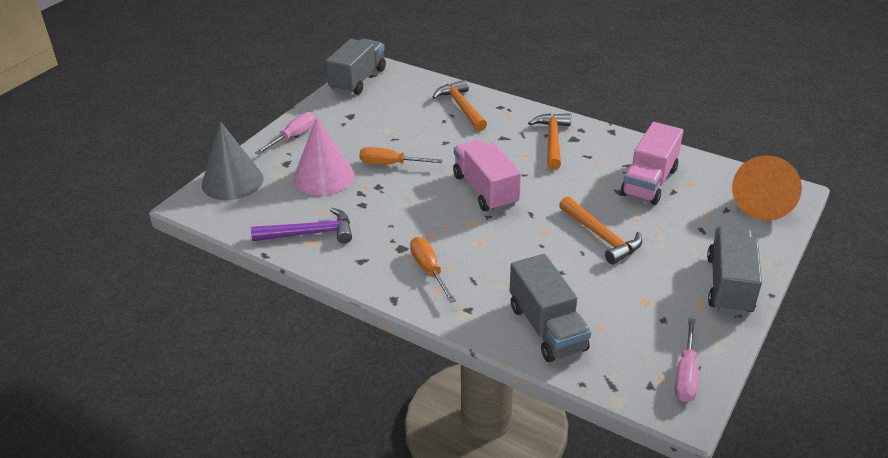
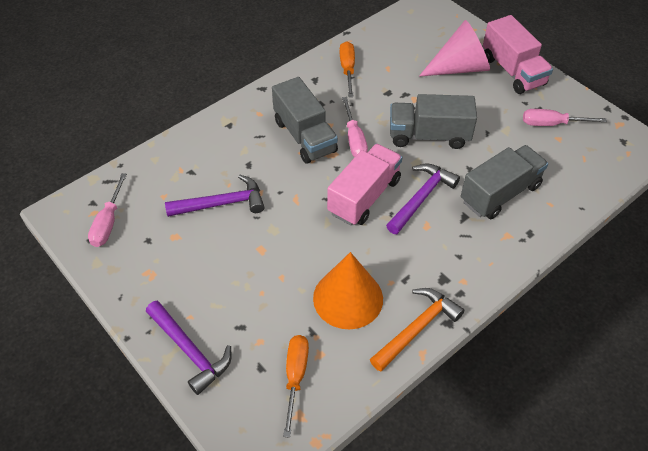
grey cone: 1 -> 0
orange hammer: 3 -> 1
pink screwdriver: 2 -> 3
purple hammer: 1 -> 3

